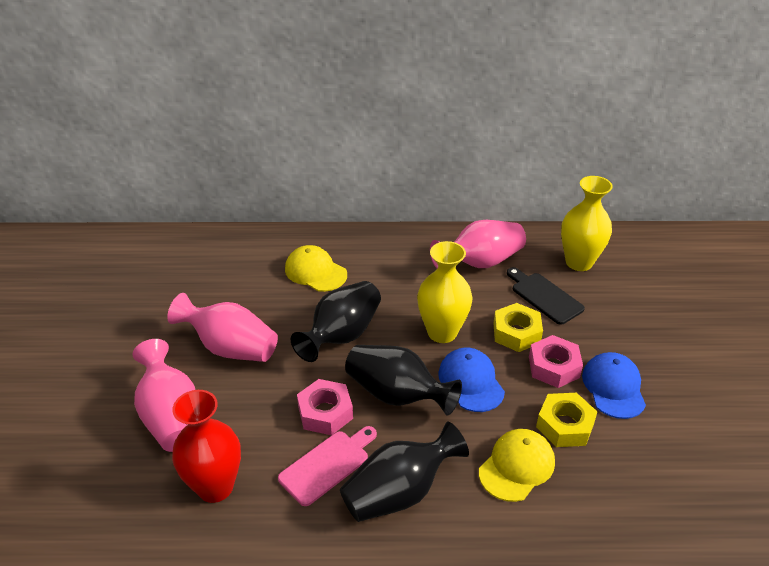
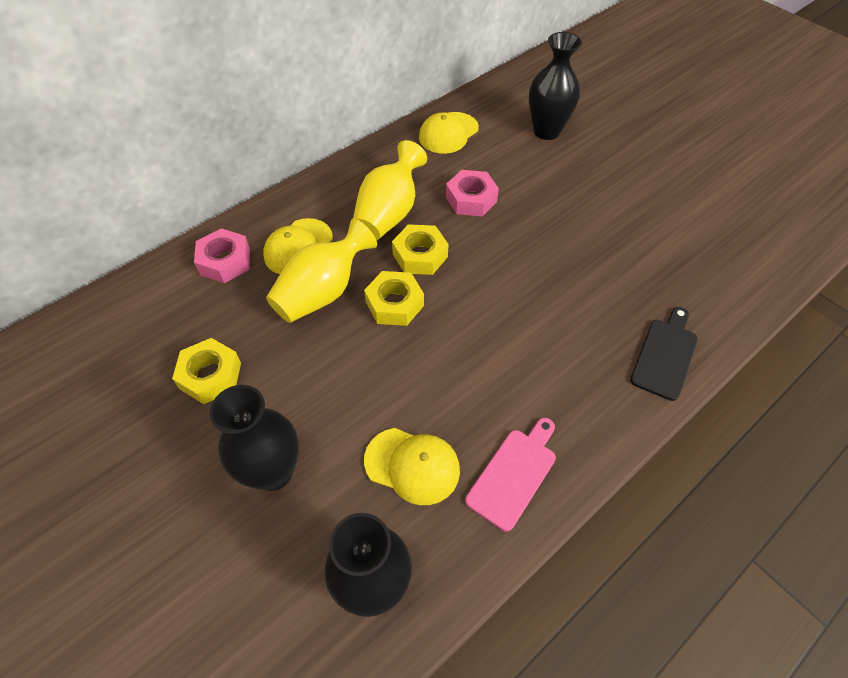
blue cap: 2 -> 0
pink vase: 3 -> 0
red vase: 1 -> 0
yellow cap: 2 -> 3
yellow nut: 2 -> 3

